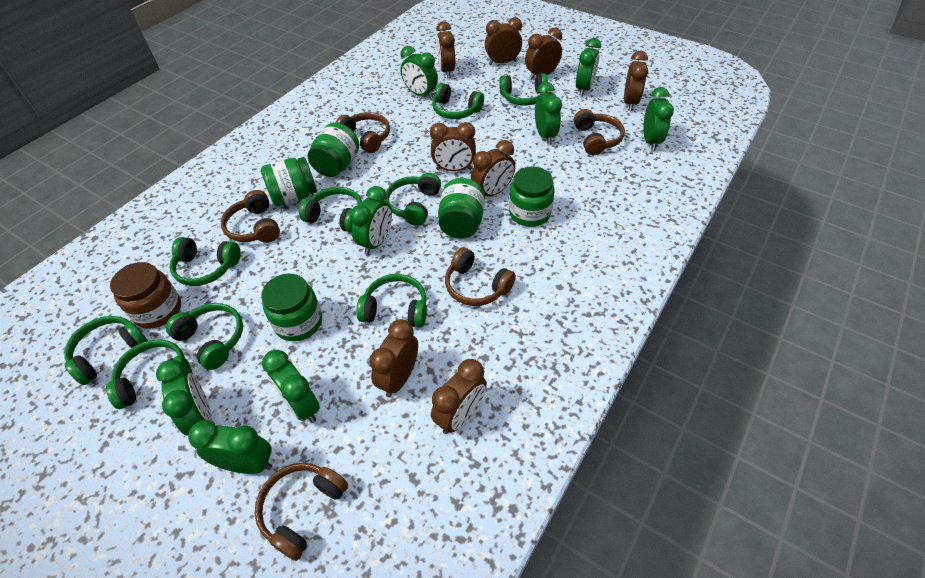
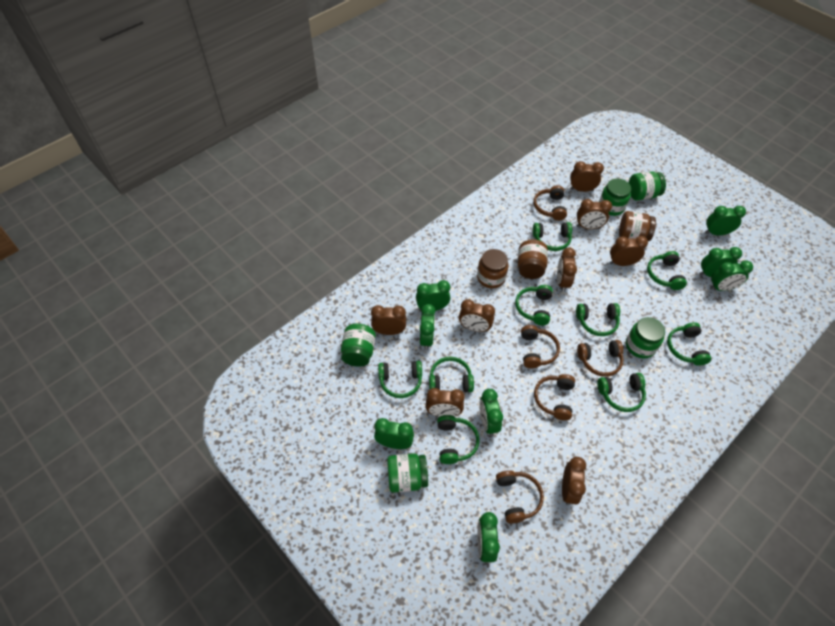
brown jar: 1 -> 3

